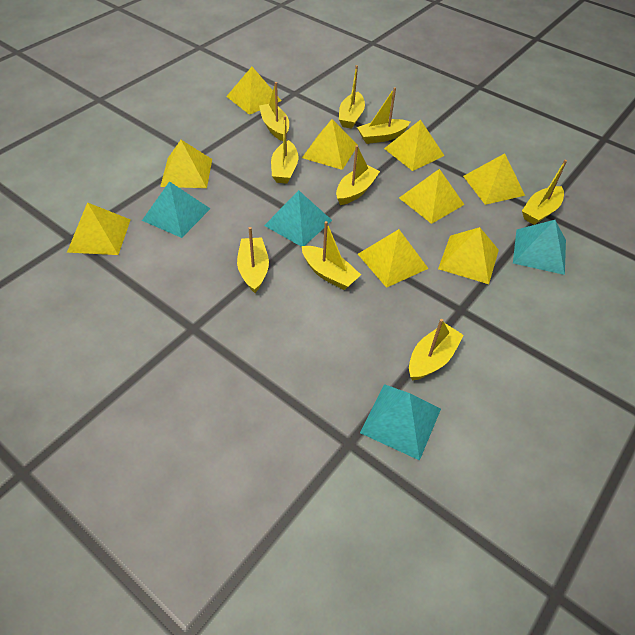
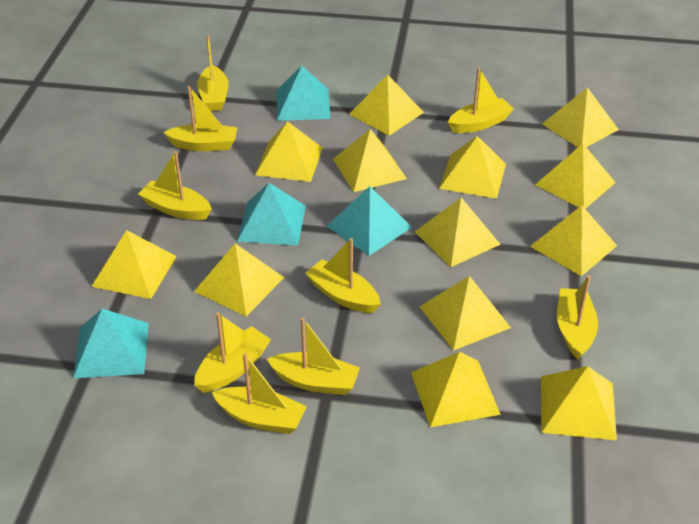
yellow pyramid: 9 -> 13

